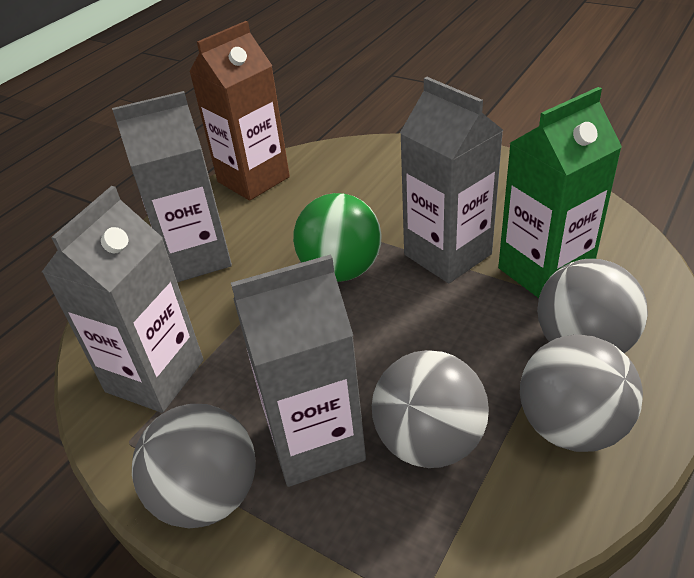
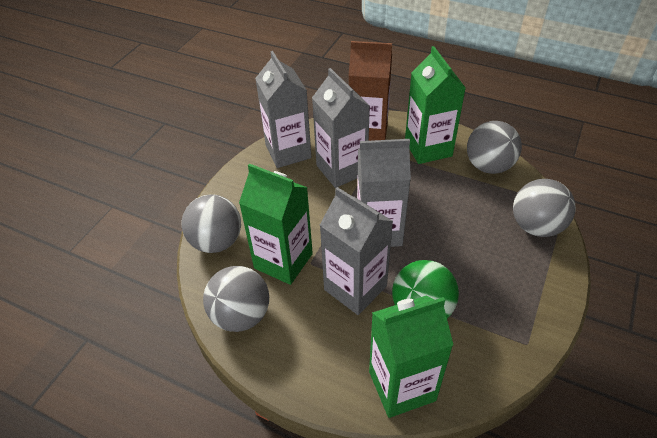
green carton: 1 -> 3

